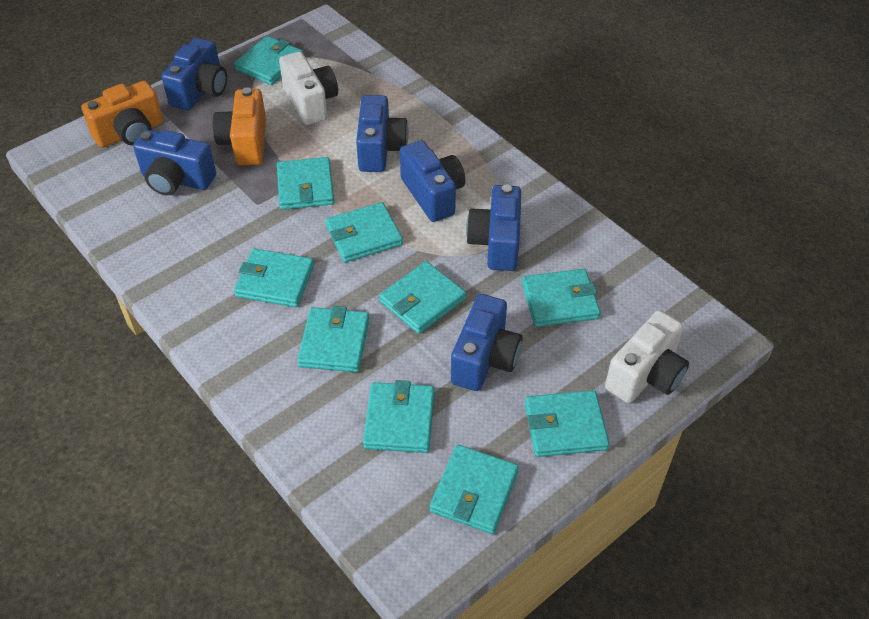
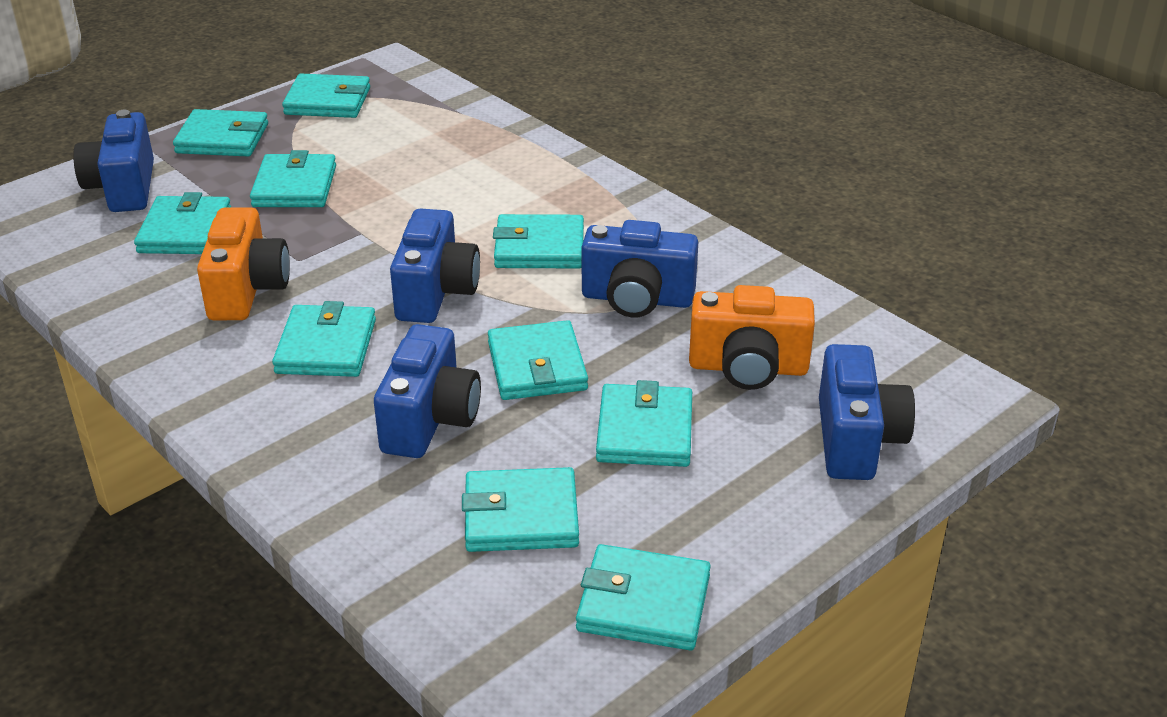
blue camera: 6 -> 5
white camera: 2 -> 0

